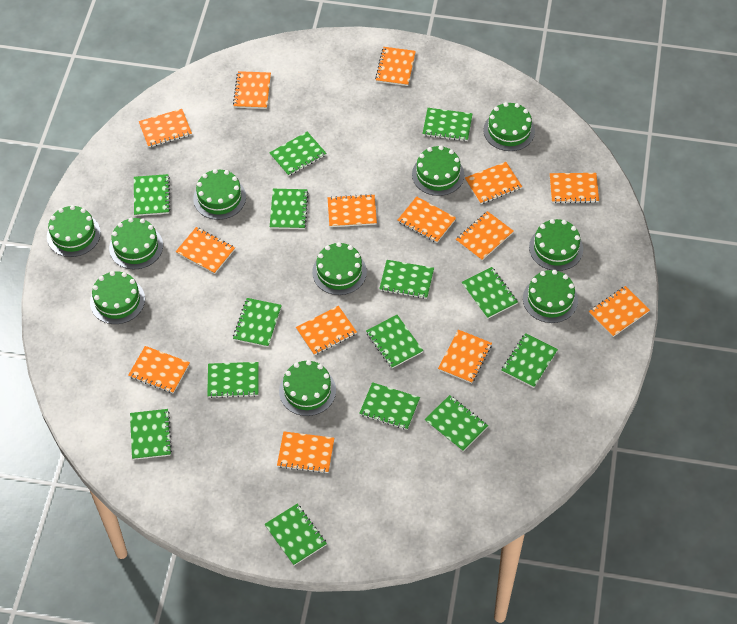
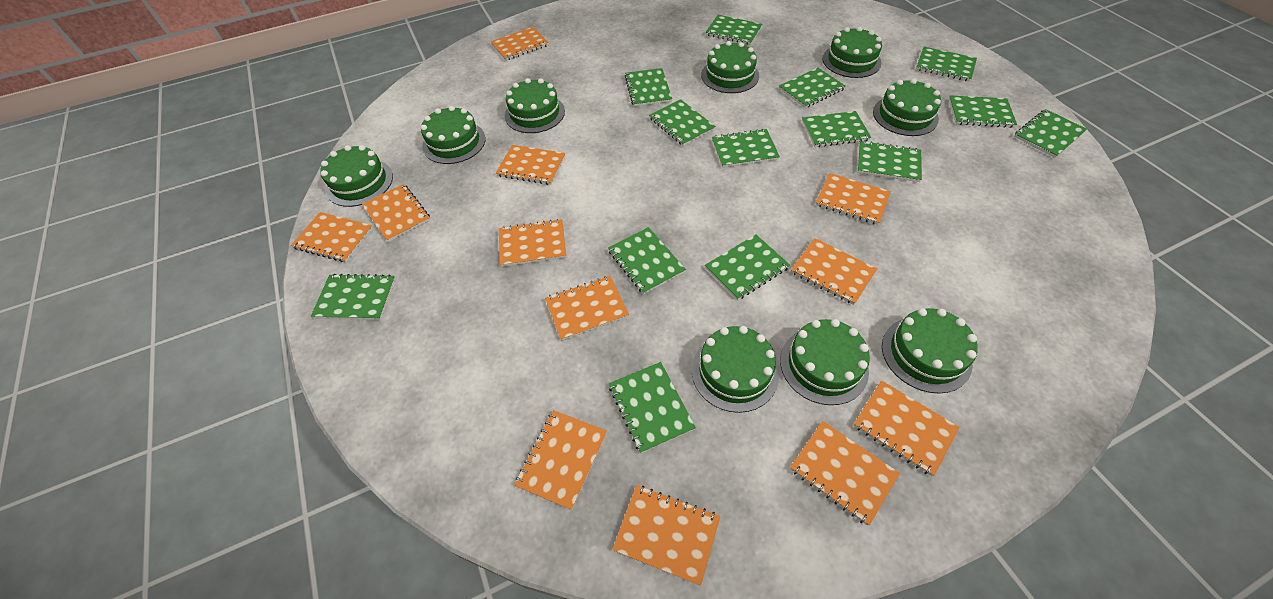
green cake: 10 -> 9
orange notebook: 14 -> 12

